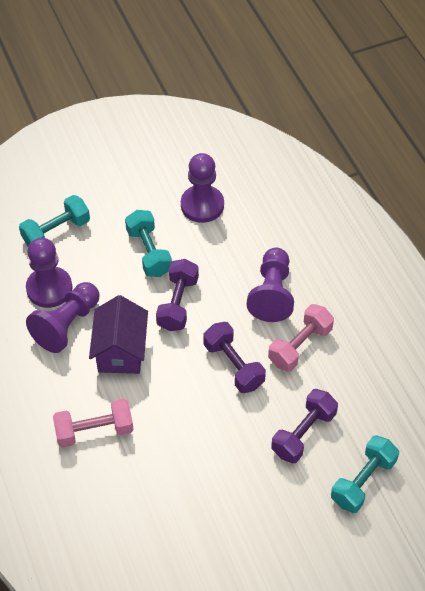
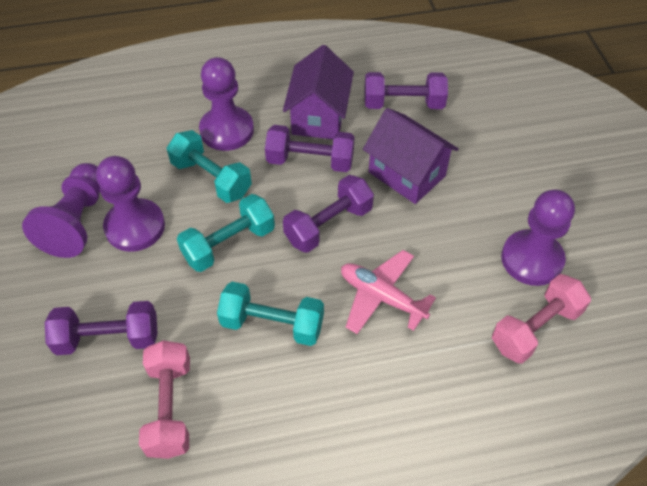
pink plane: 0 -> 1
purple dumbbell: 3 -> 4
purple house: 1 -> 2

